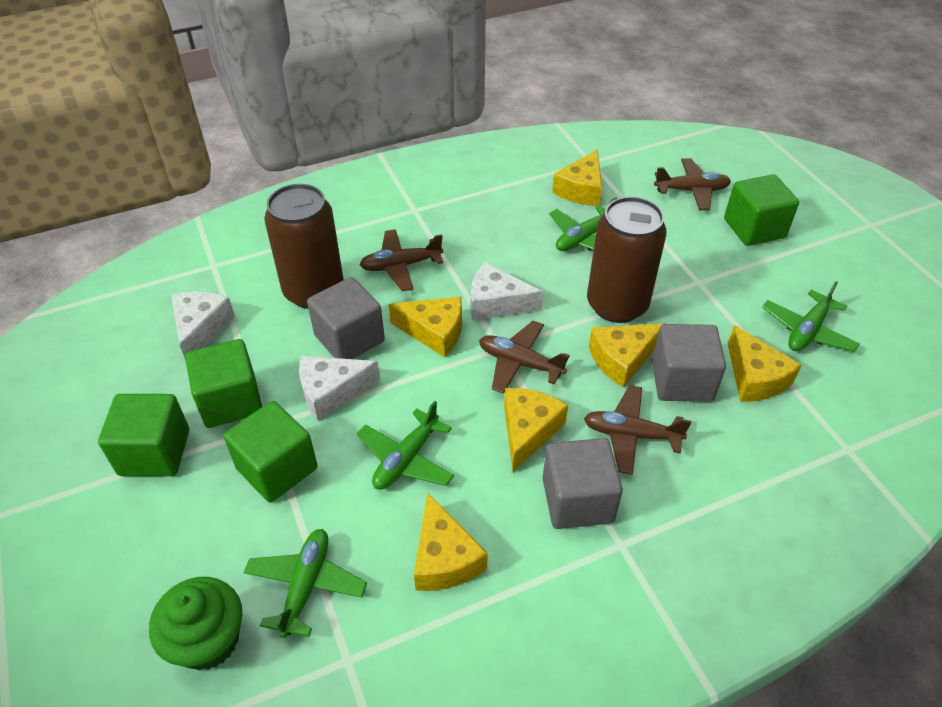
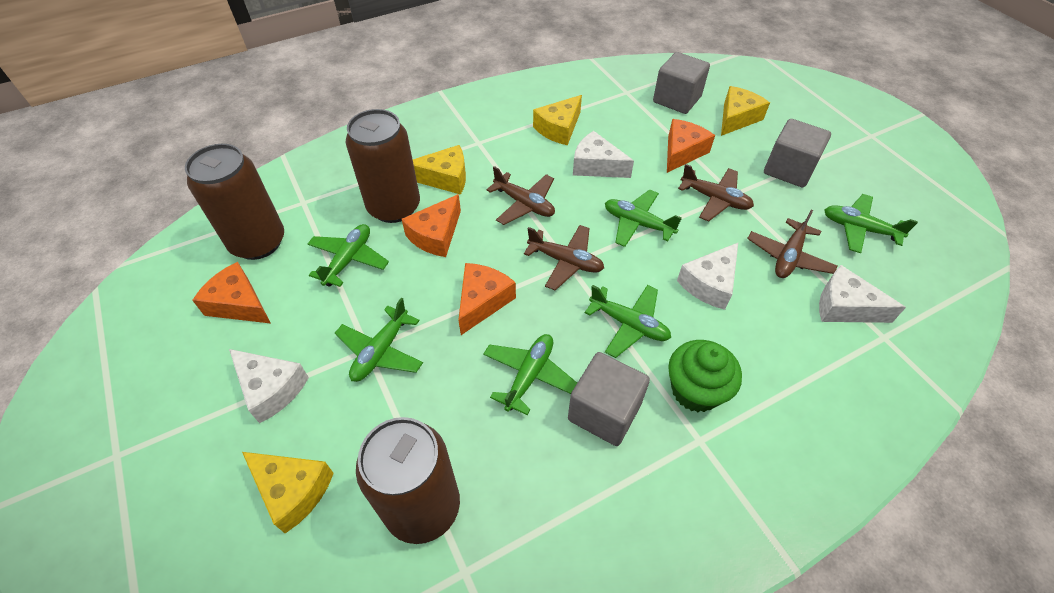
brown can: 2 -> 3
green cube: 4 -> 0
green plane: 4 -> 6
orange cheese: 0 -> 4
white cheese: 3 -> 4
yellow cheese: 6 -> 4

